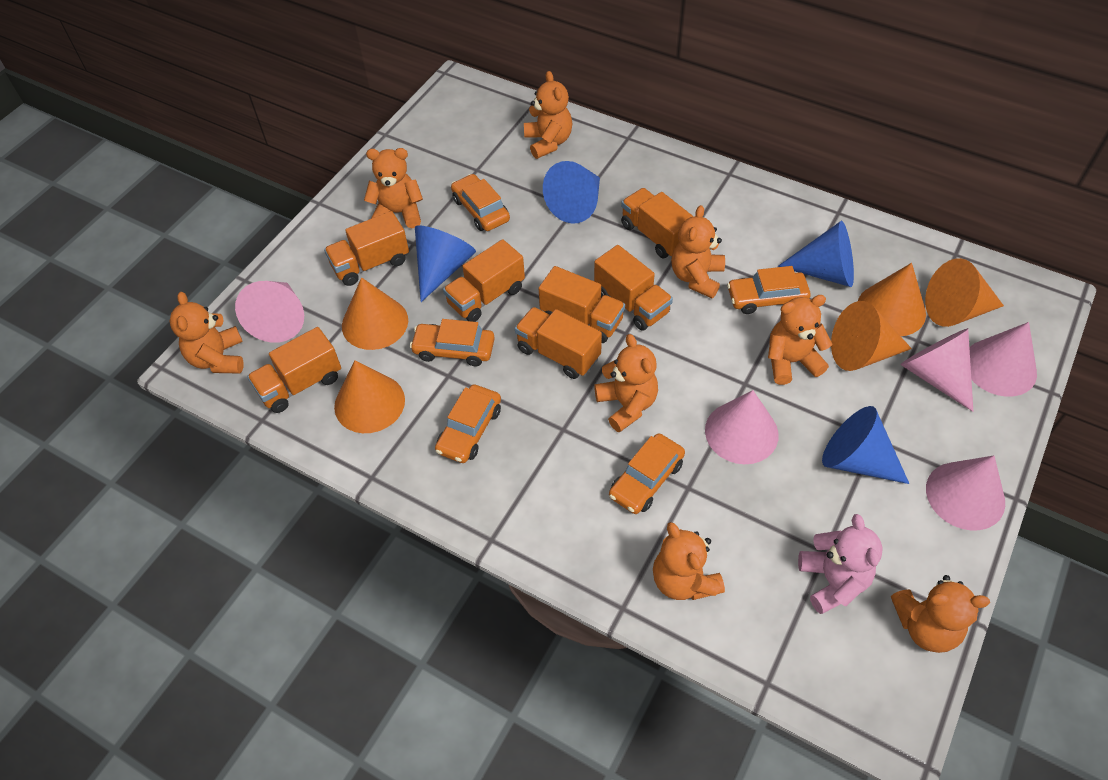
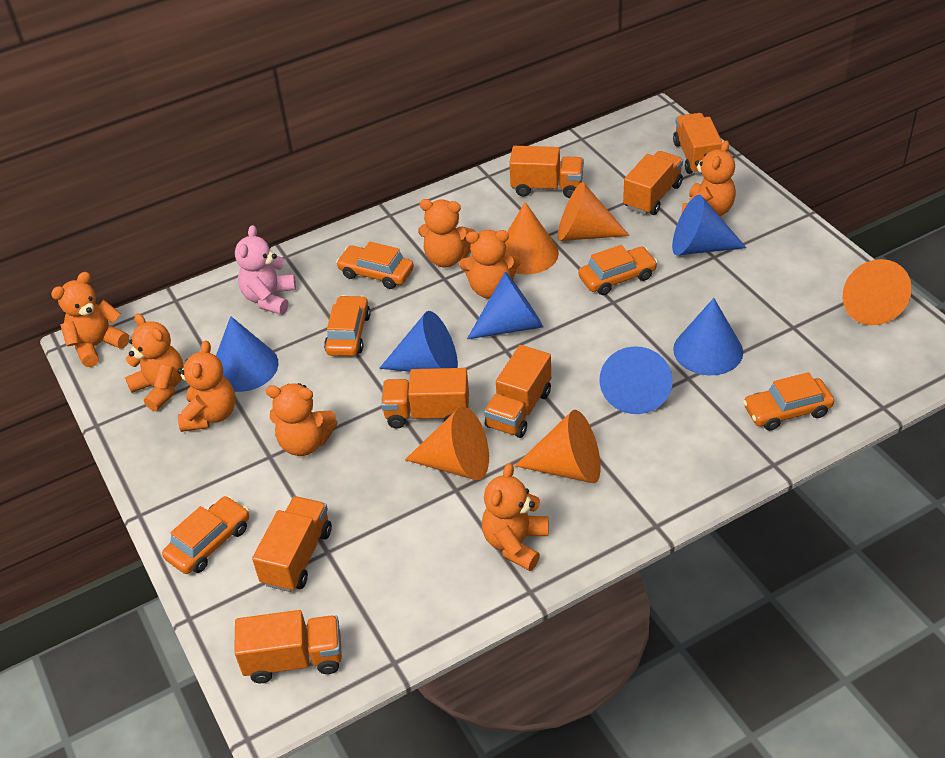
blue cone: 4 -> 6
pink cone: 5 -> 0

